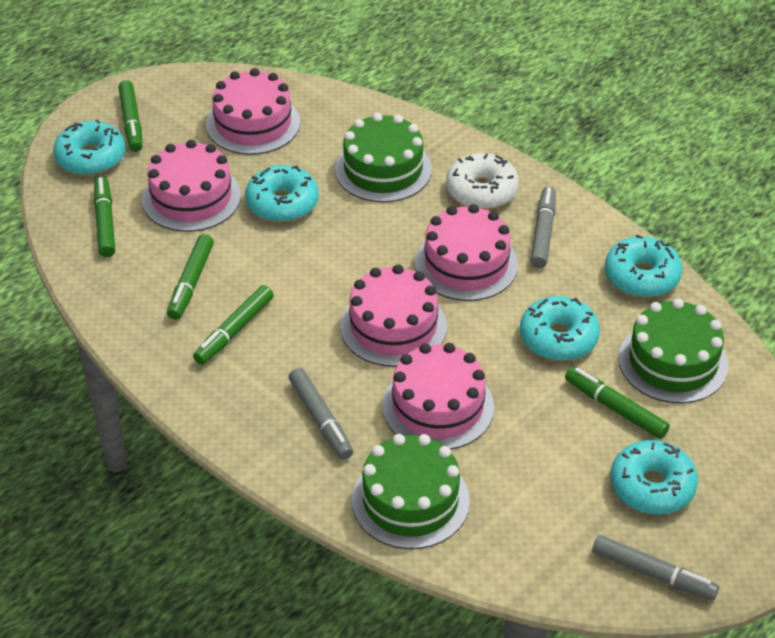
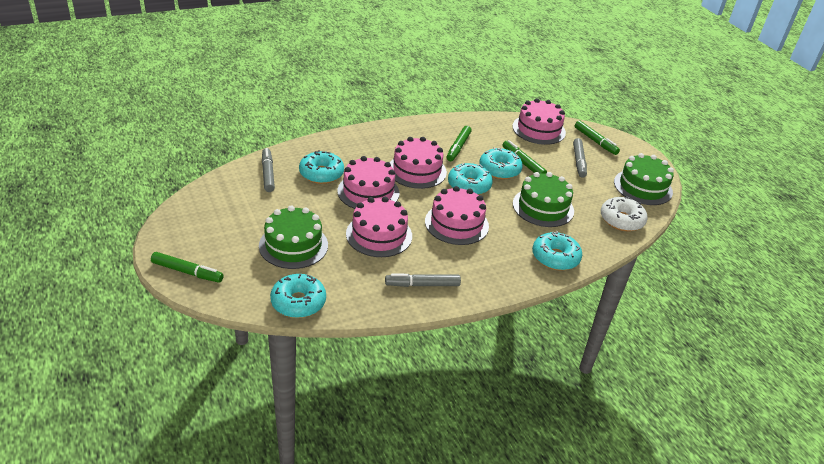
green marker: 5 -> 4

